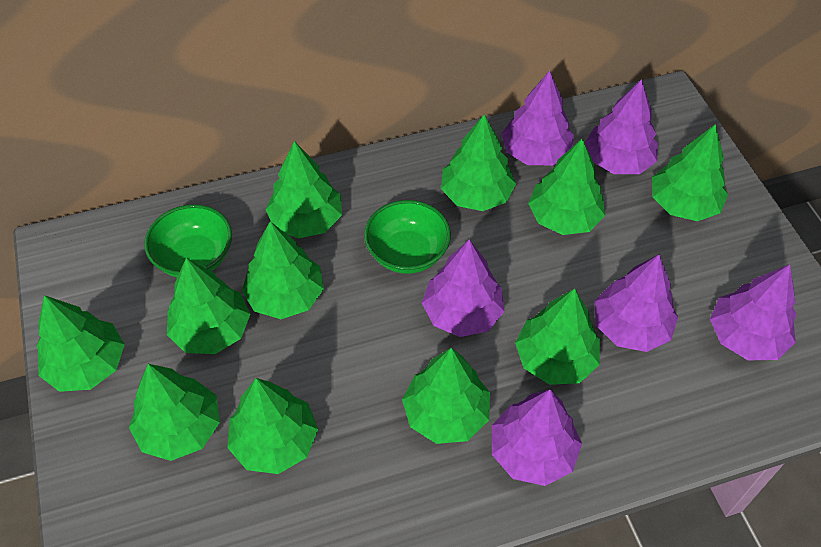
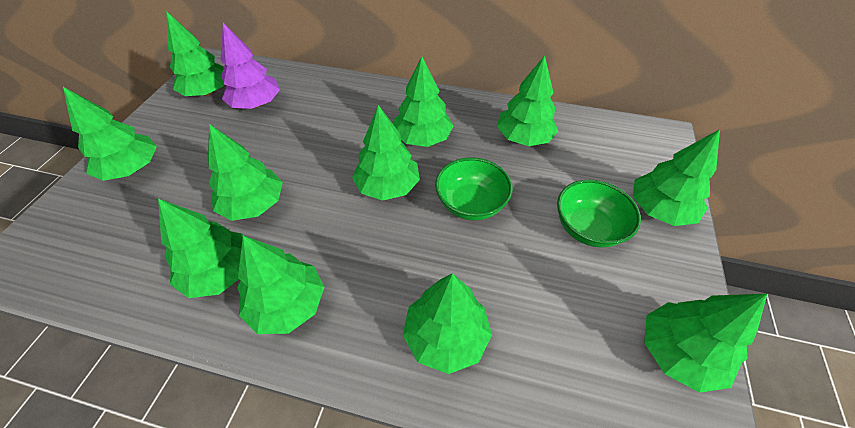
purple tree: 6 -> 1

